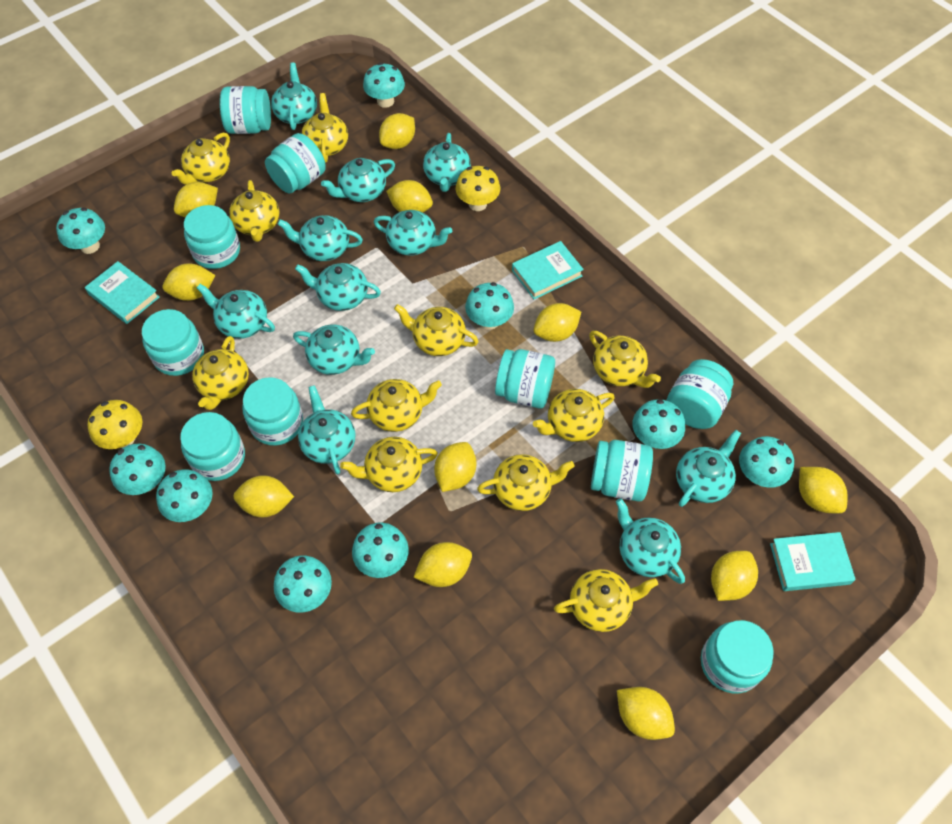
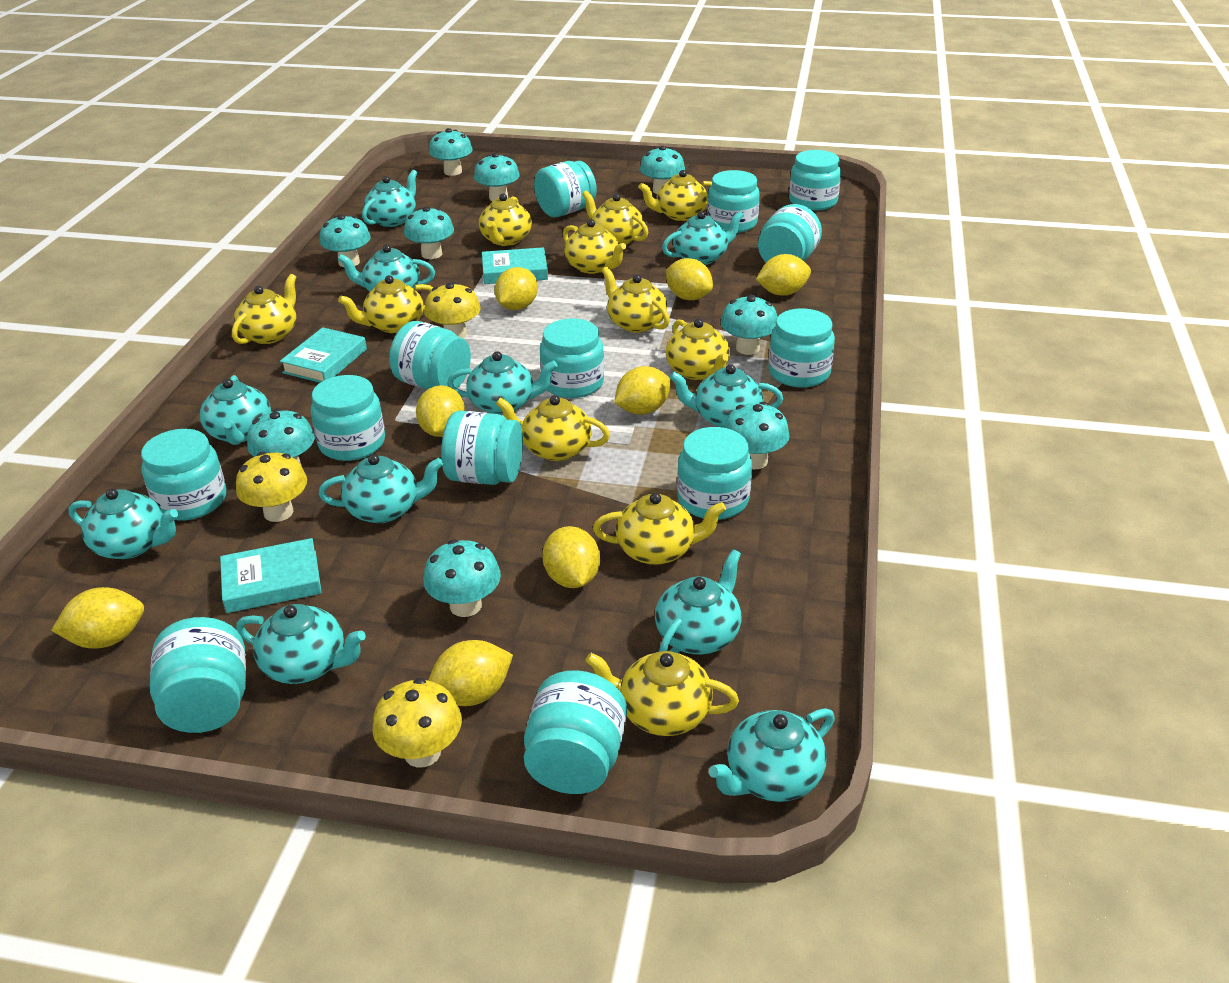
turquoise jar: 10 -> 13
yellow lemon: 11 -> 8
yellow mushroom: 2 -> 3

